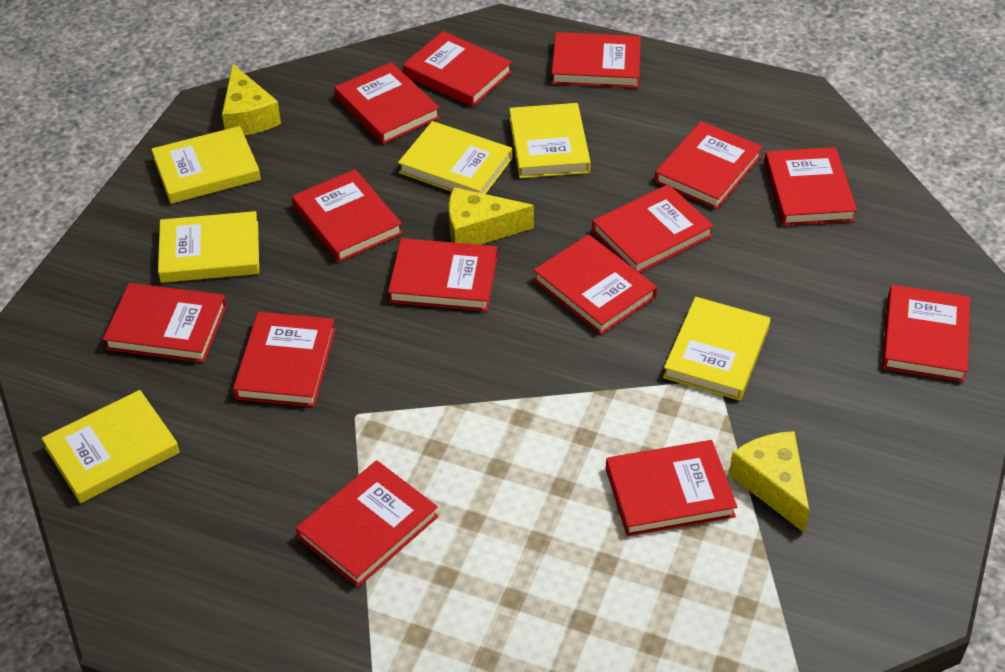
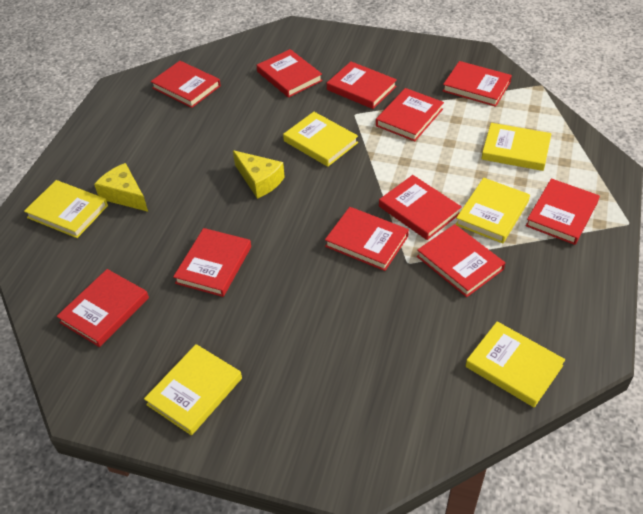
red book: 14 -> 11
yellow cheese: 3 -> 2

